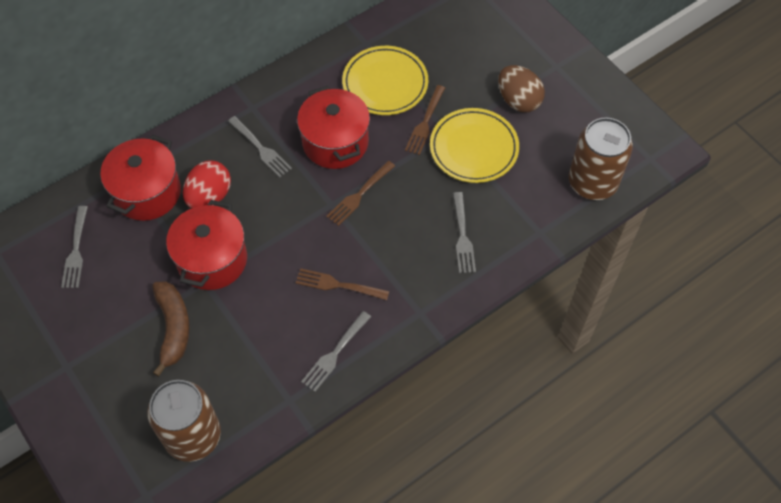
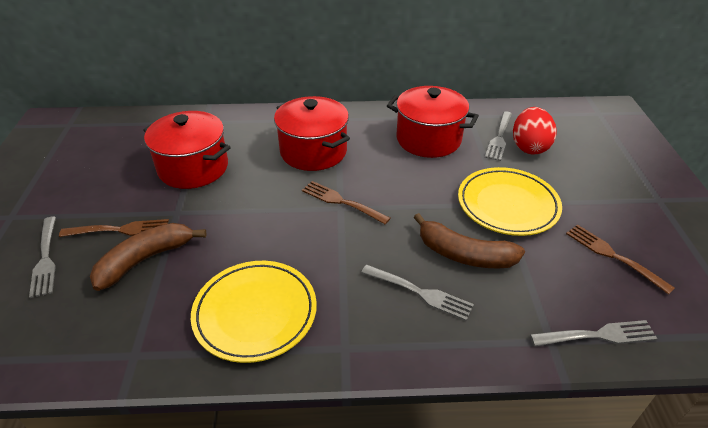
brown banana: 1 -> 2
brown can: 2 -> 0
brown egg: 1 -> 0

